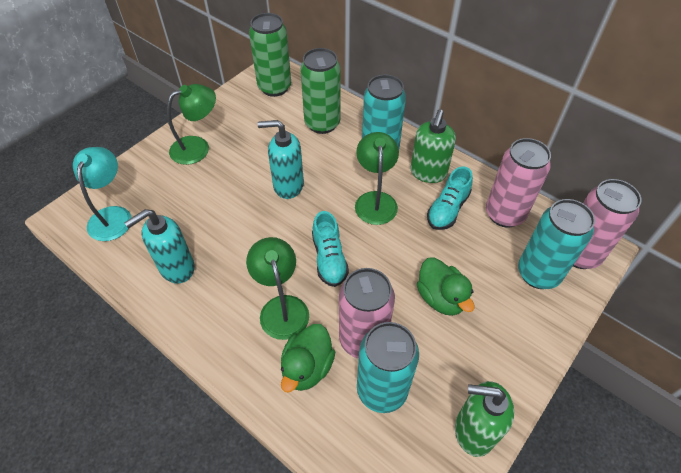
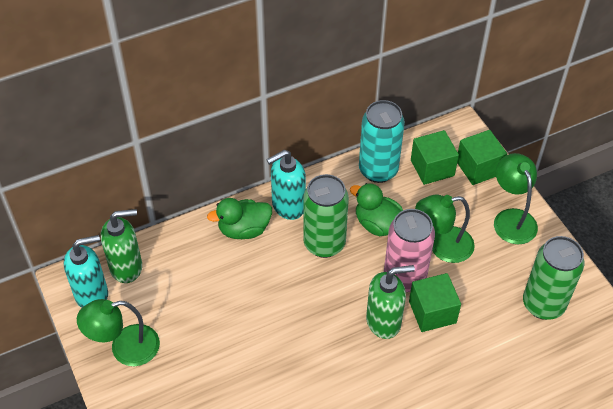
green cube: 0 -> 3
pink can: 3 -> 1
turquoise can: 3 -> 1
turquoise lamp: 1 -> 0
turquoise shoe: 2 -> 0

